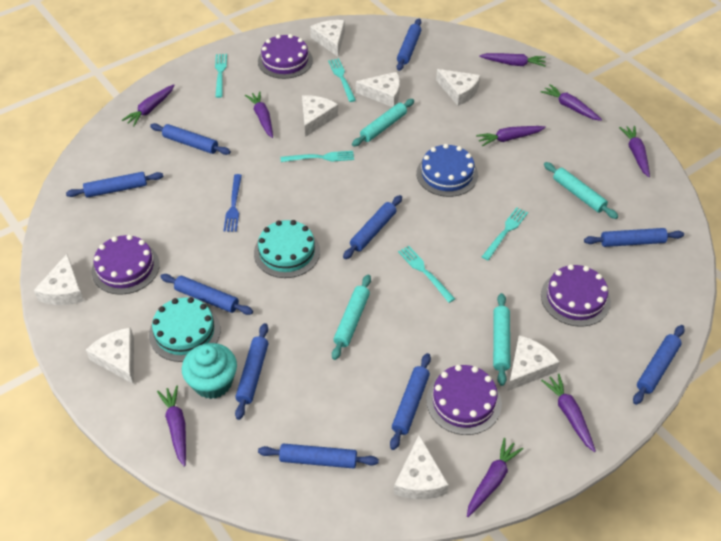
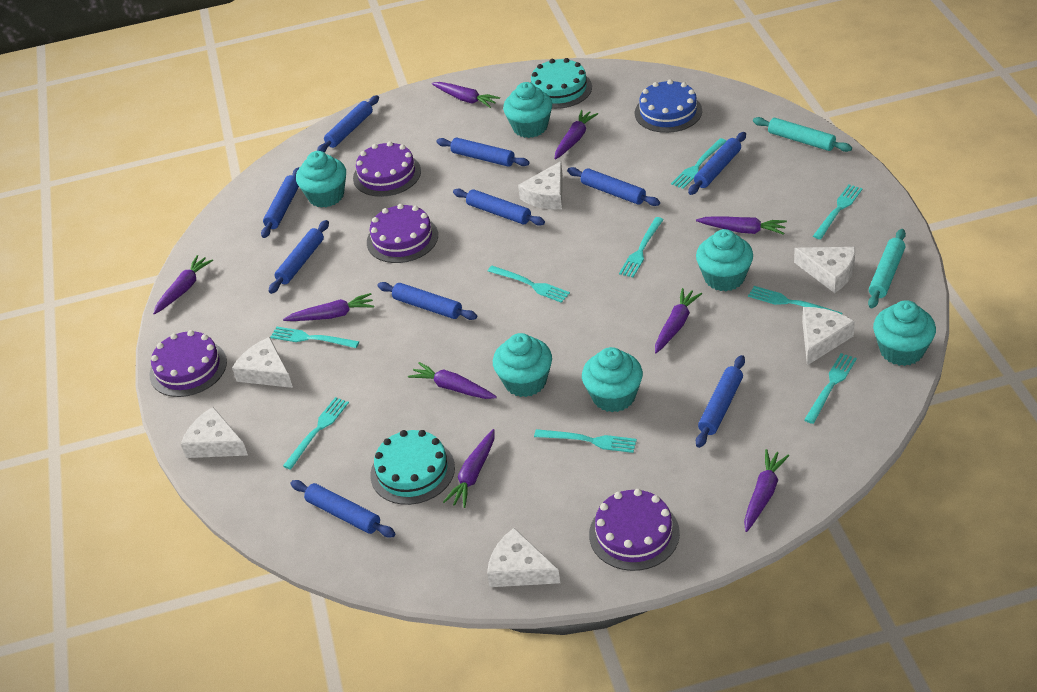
blue fork: 1 -> 0
turquoise cupcake: 1 -> 6
turquoise fork: 5 -> 9
turquoise rolling pin: 4 -> 2
white cheese: 8 -> 6

